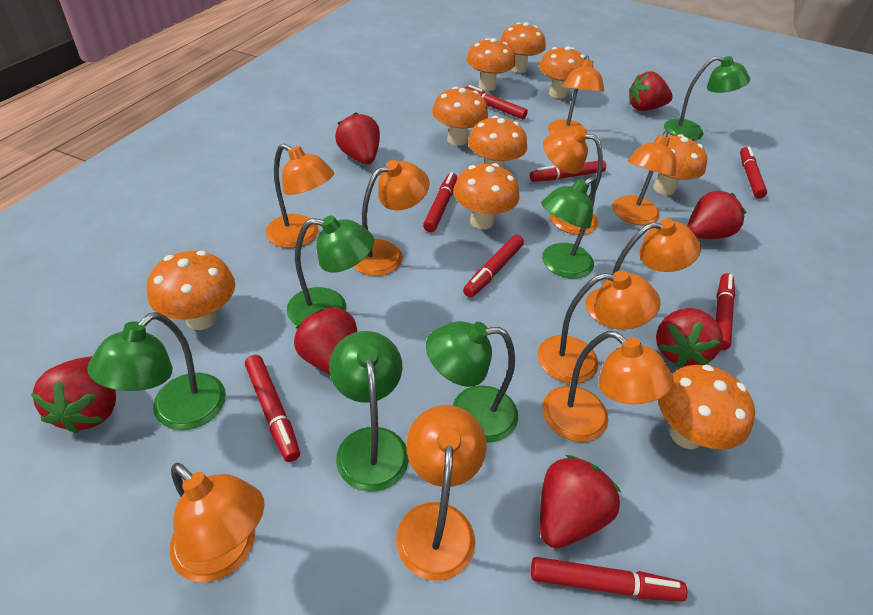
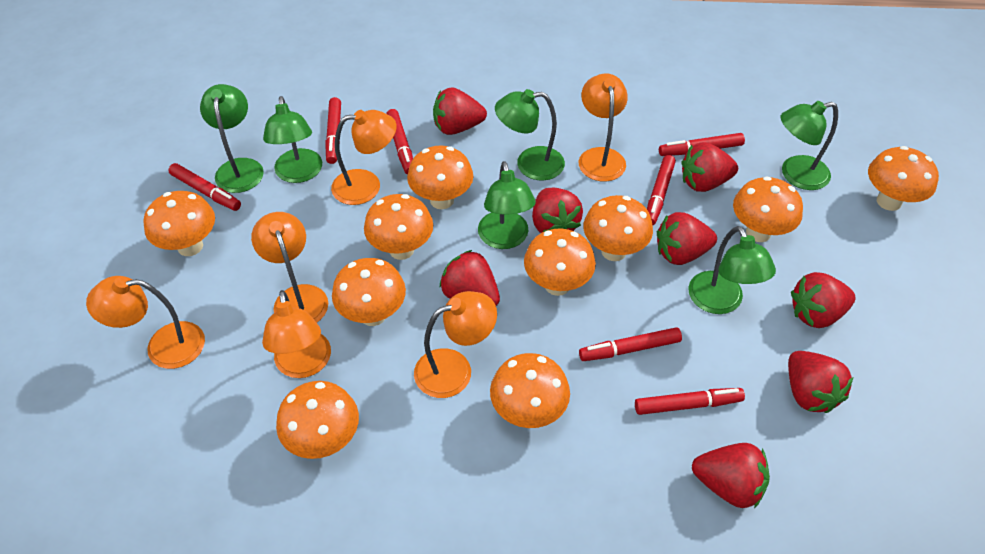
orange lamp: 10 -> 6
orange mushroom: 9 -> 10
red marker: 8 -> 7
red strawberry: 7 -> 8

